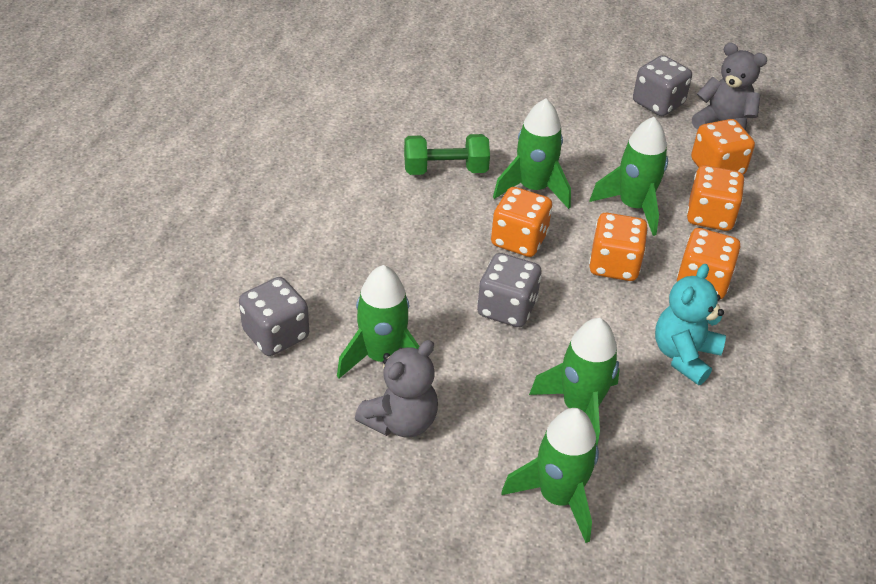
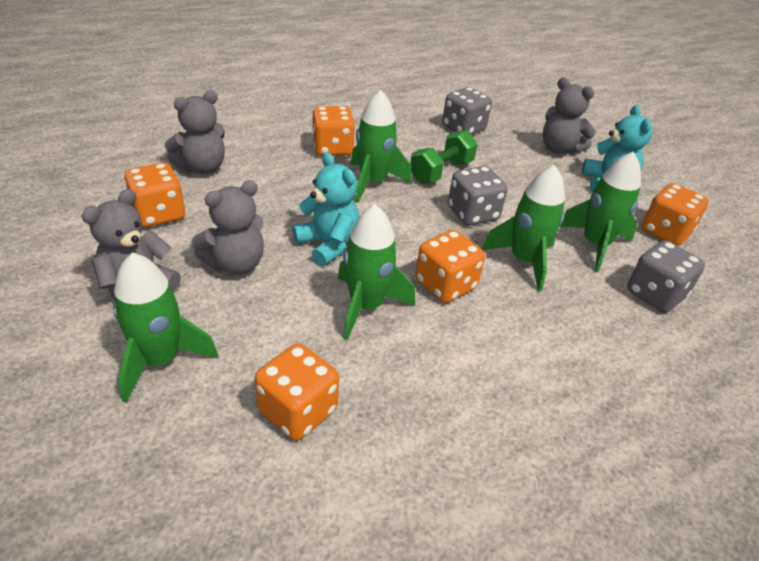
grey teddy bear: 2 -> 4
turquoise teddy bear: 1 -> 2

